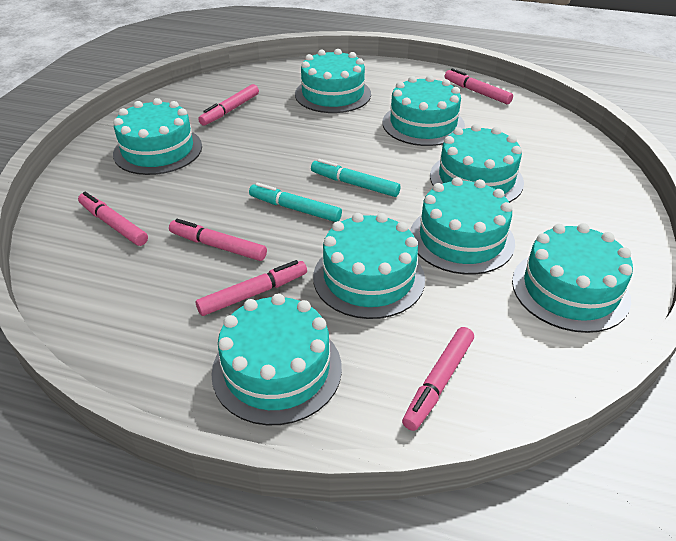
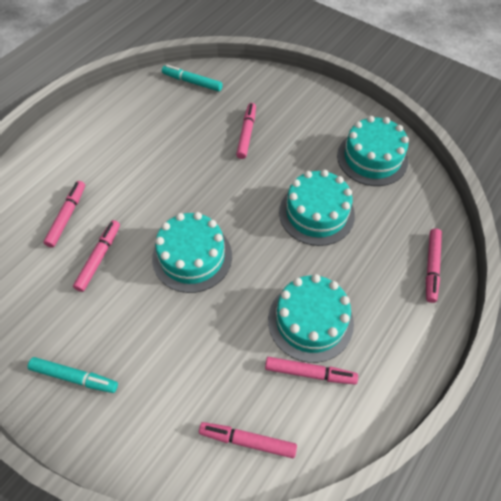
turquoise cake: 8 -> 4

